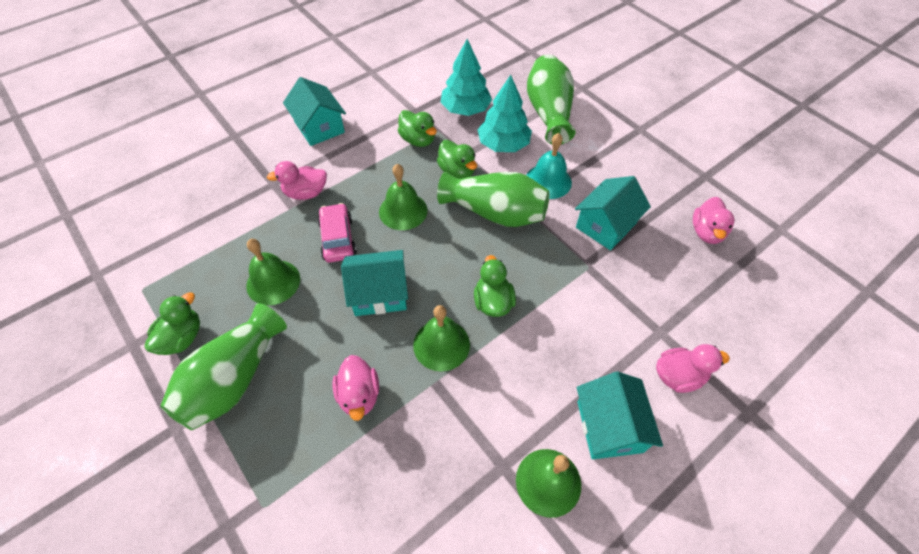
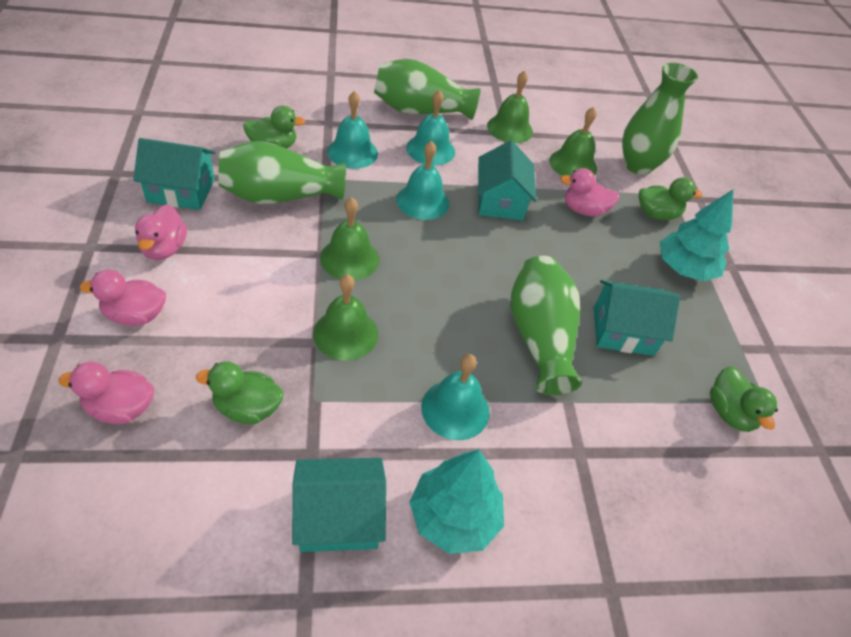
green vase: 3 -> 4
pink car: 1 -> 0
turquoise bell: 1 -> 4

